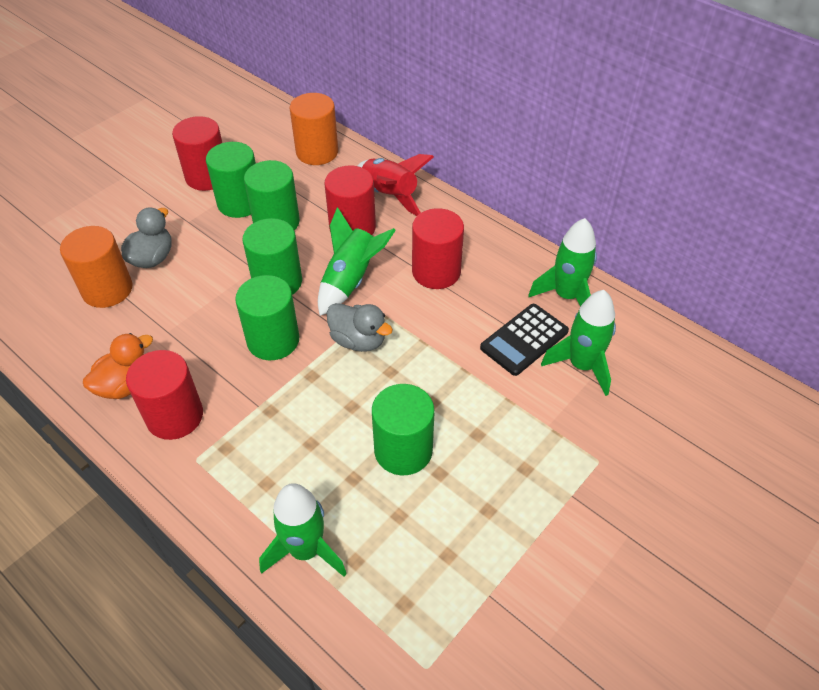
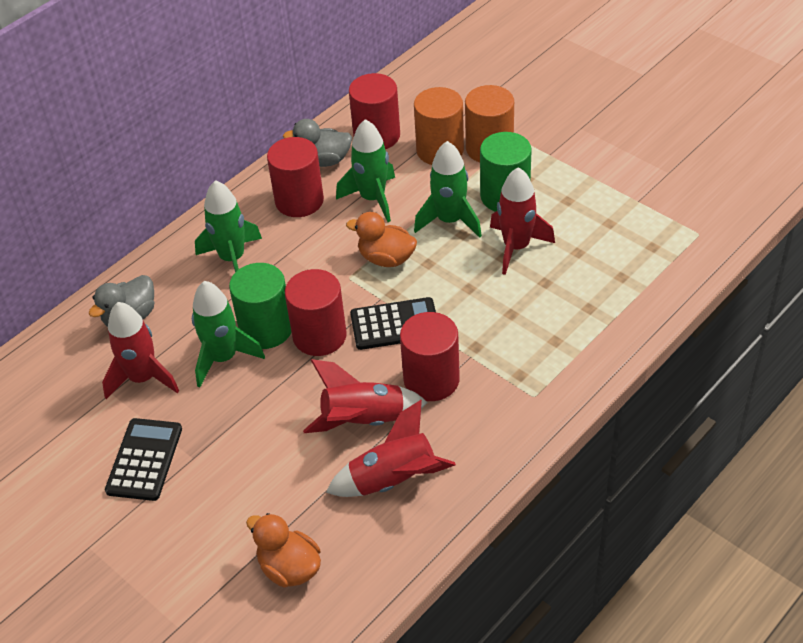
black calculator: 1 -> 2
green cylinder: 5 -> 2
orange duck: 1 -> 2
red rocket: 1 -> 4

